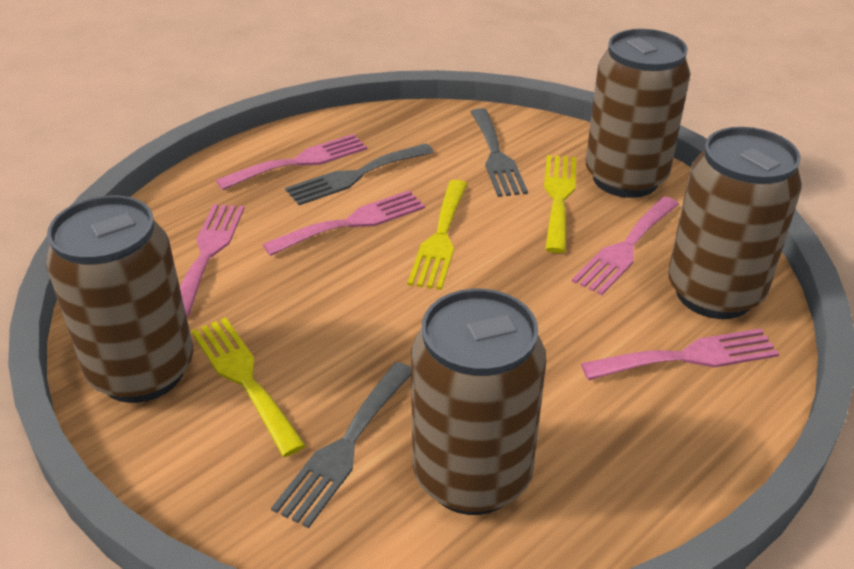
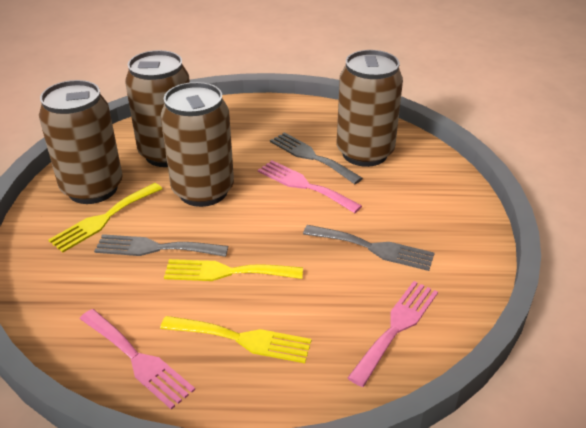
pink fork: 5 -> 3

